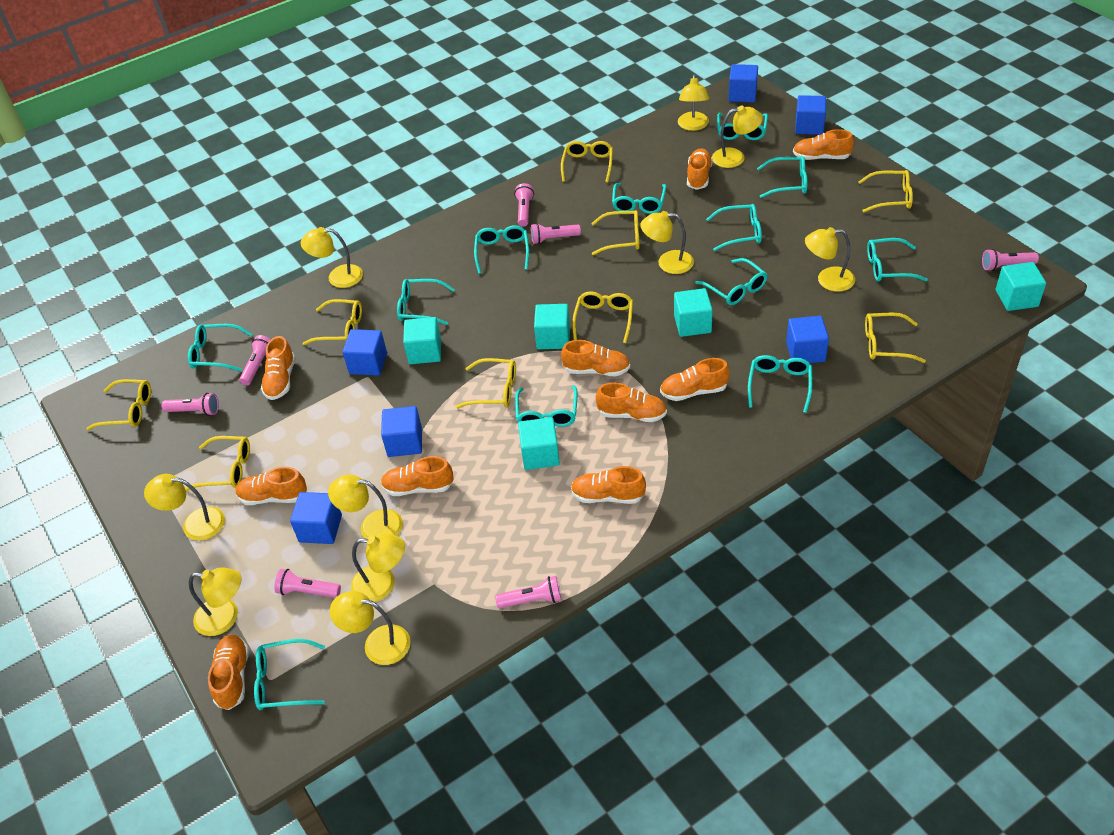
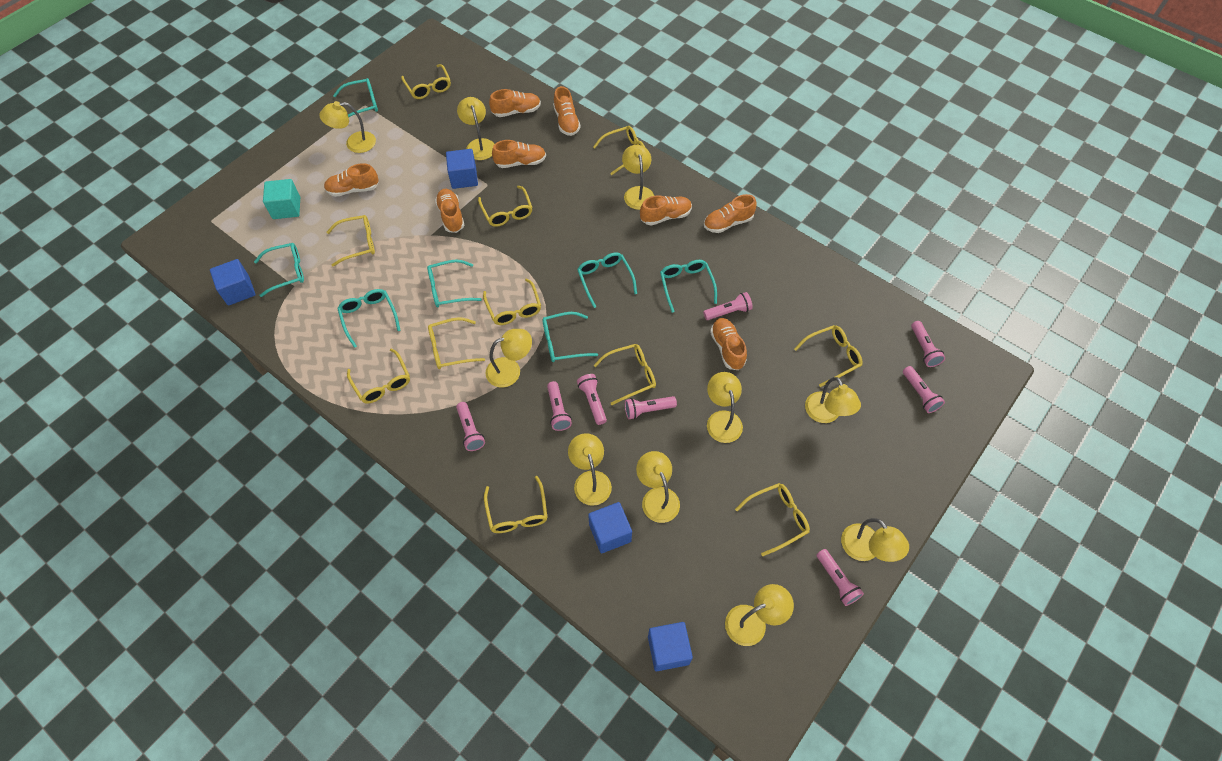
blue cube: 6 -> 4
orange shoe: 10 -> 8
pink flashlight: 7 -> 8
turquoise cube: 5 -> 1
turquoise glasses: 12 -> 7
yellow glasses: 9 -> 11

